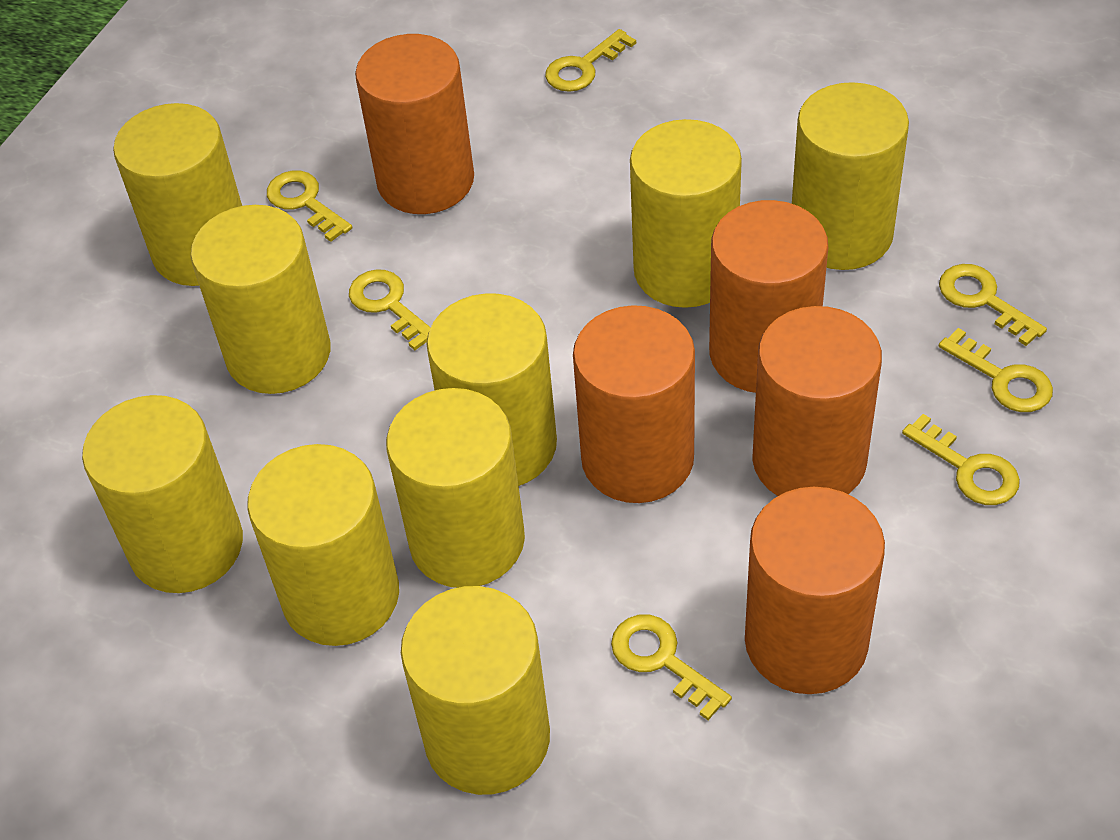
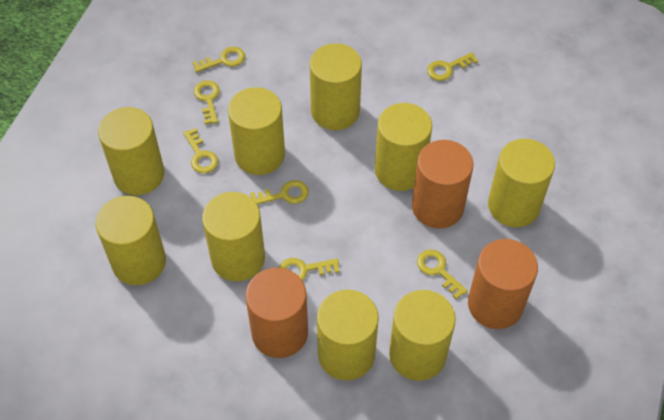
orange cylinder: 5 -> 3

